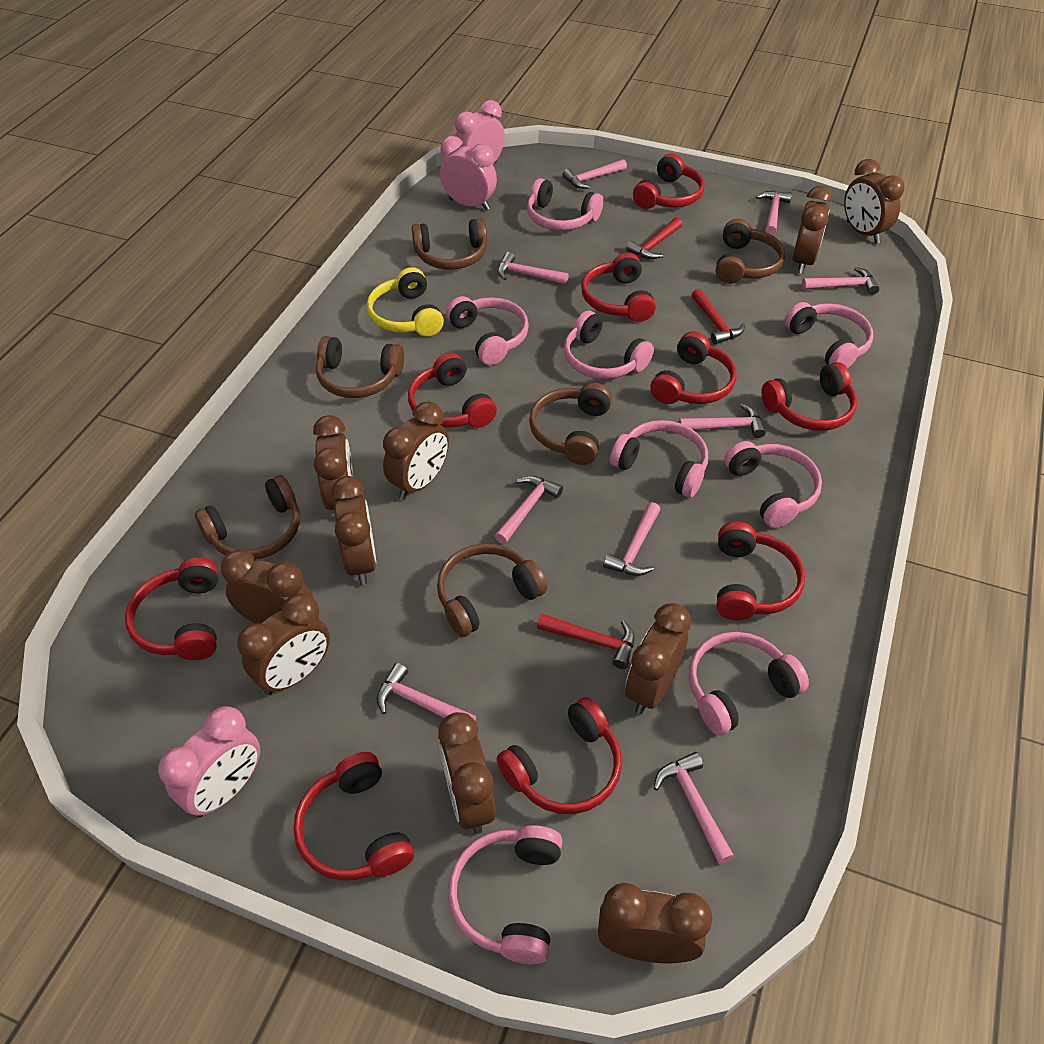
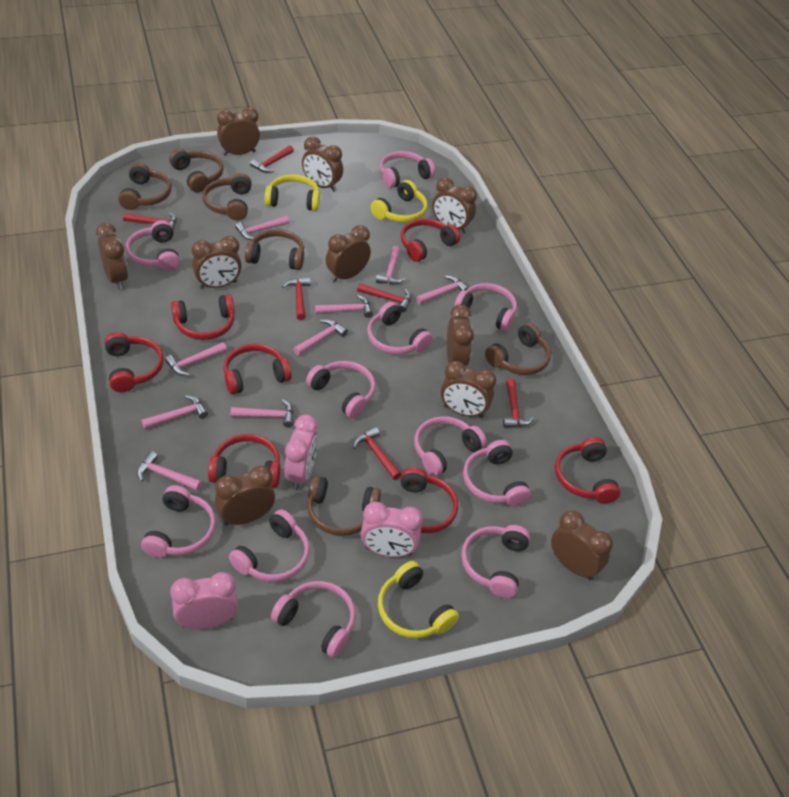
pink headphones: 8 -> 11
red hammer: 3 -> 6
red headphones: 9 -> 7
yellow headphones: 1 -> 3

